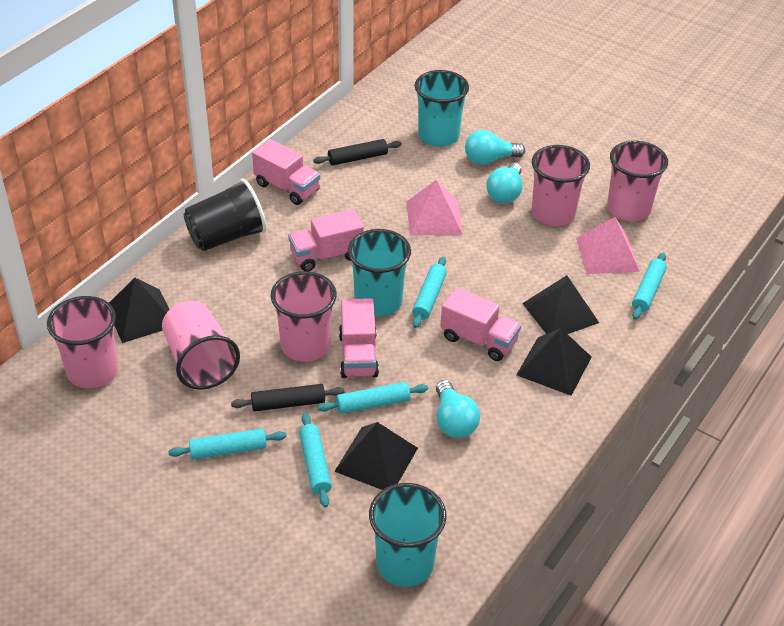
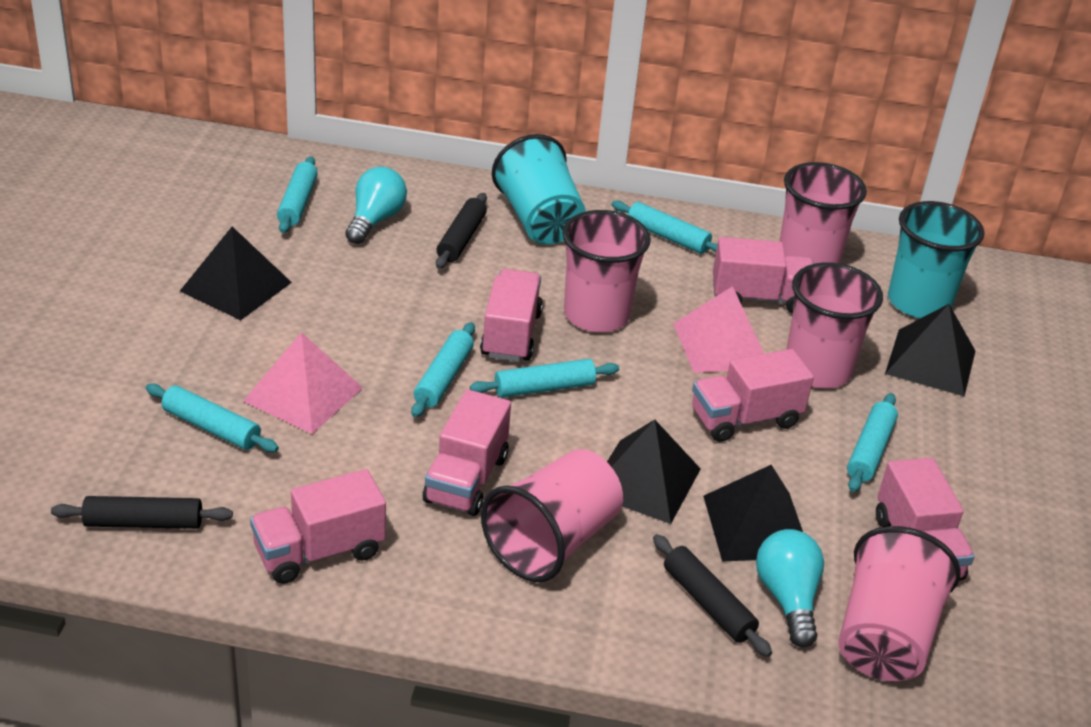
black cup: 1 -> 0
black rolling pin: 2 -> 3
pink truck: 4 -> 6
turquoise cup: 3 -> 2
turquoise light bulb: 3 -> 2
turquoise rolling pin: 5 -> 6

